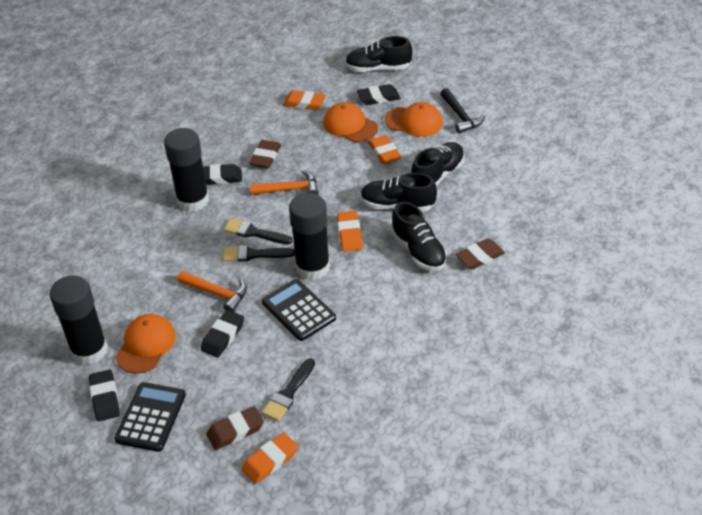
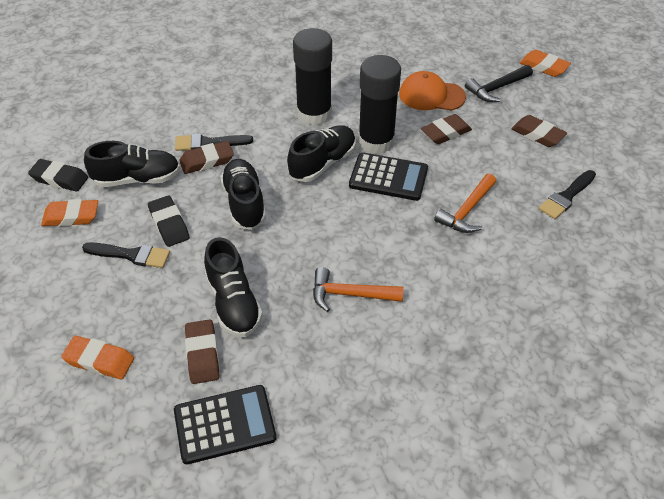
black eraser: 4 -> 2
black glue stick: 3 -> 2
brown eraser: 3 -> 4
orange cap: 3 -> 1
orange eraser: 4 -> 3

